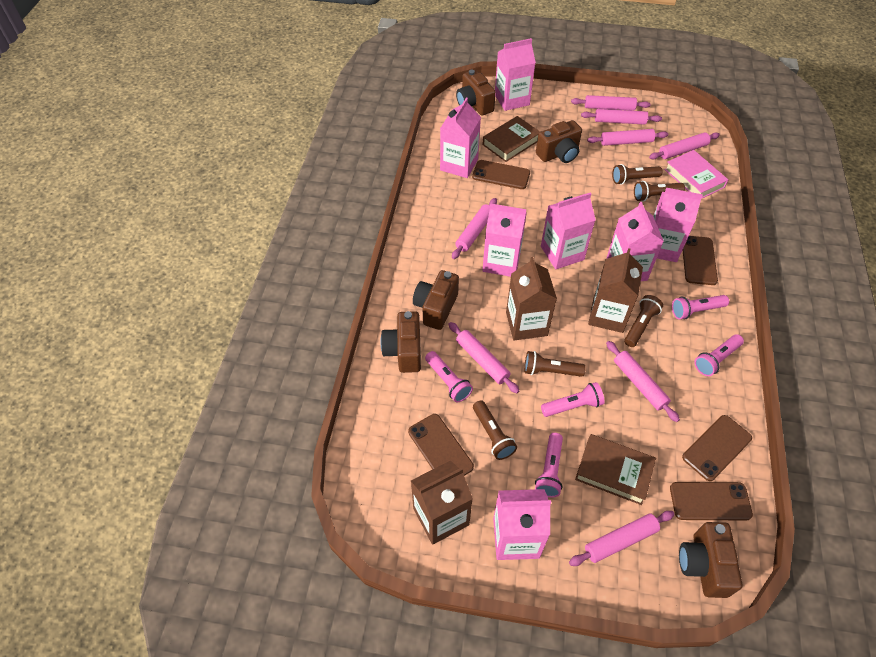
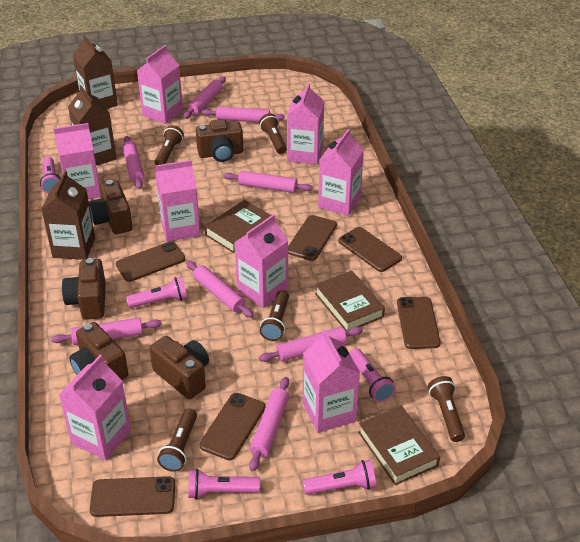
brown book: 2 -> 3
brown phone: 5 -> 6
pink book: 1 -> 0
pink carton: 7 -> 8

